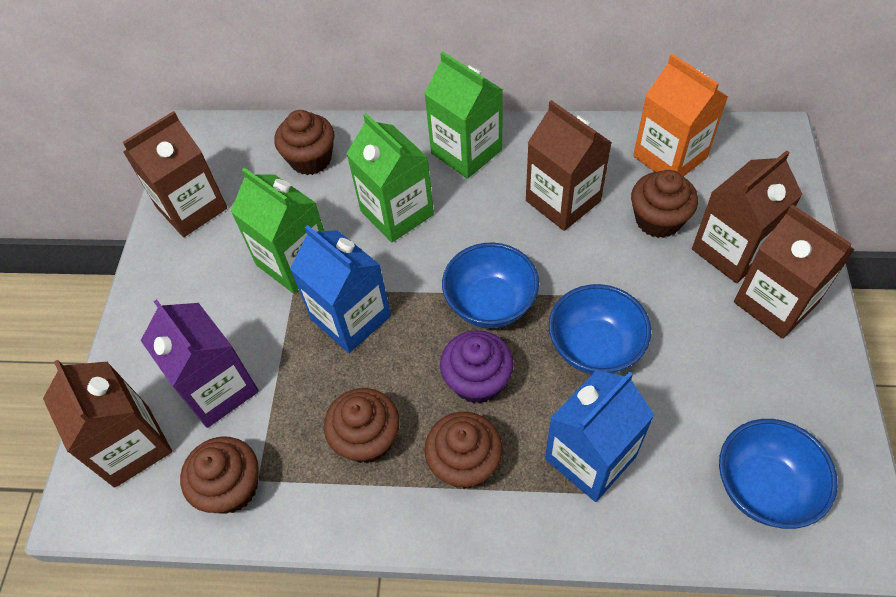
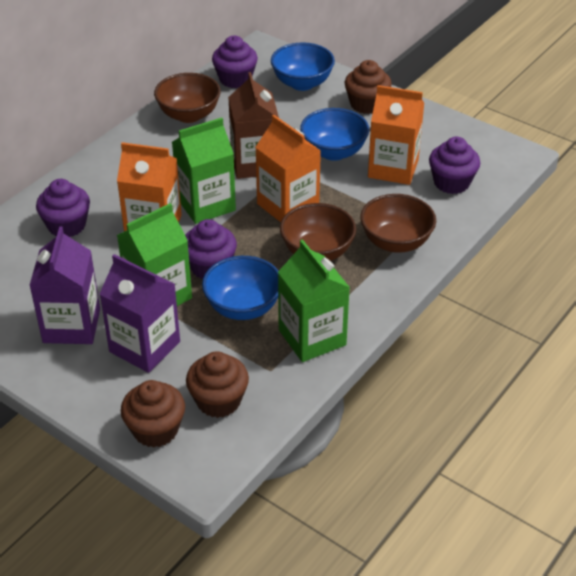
blue carton: 2 -> 0
brown bowl: 0 -> 3
brown carton: 5 -> 1
brown cupcake: 5 -> 3
orange carton: 1 -> 3
purple carton: 1 -> 2
purple cupcake: 1 -> 4

